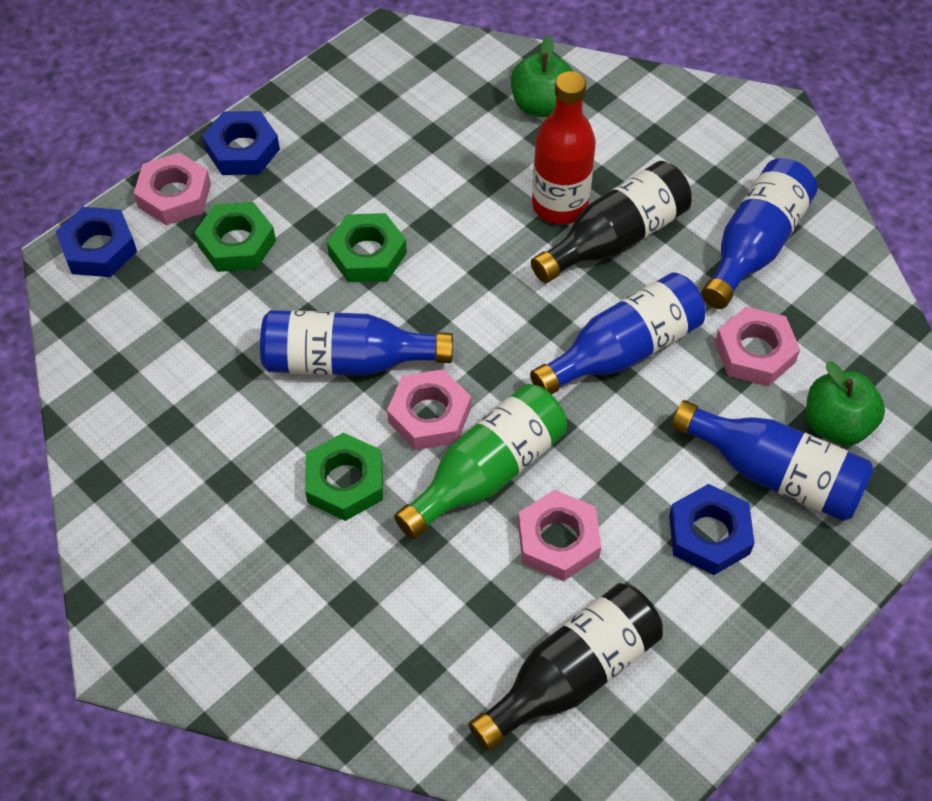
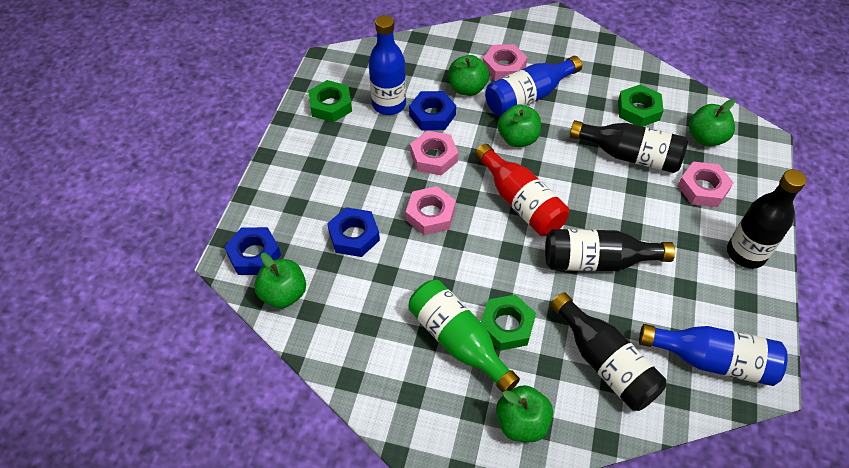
black bottle: 2 -> 4
blue bottle: 4 -> 3
green apple: 2 -> 5

